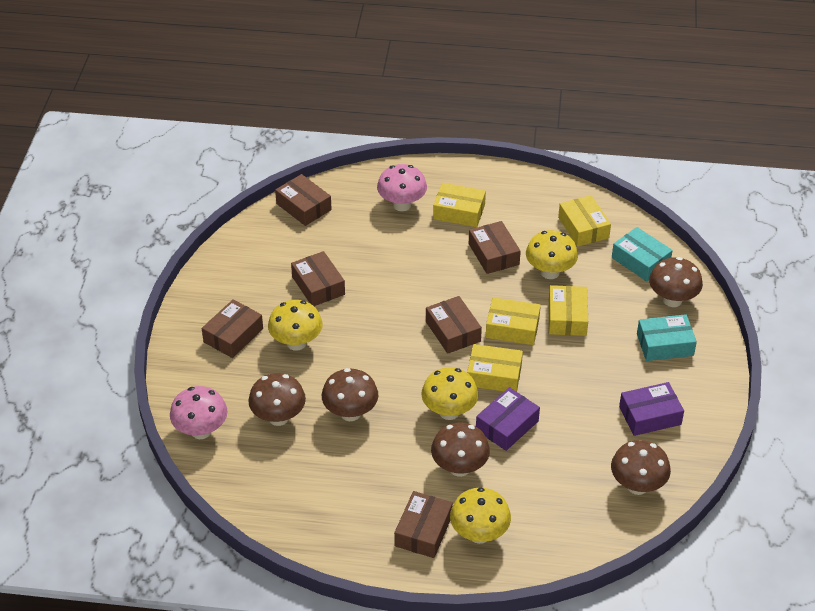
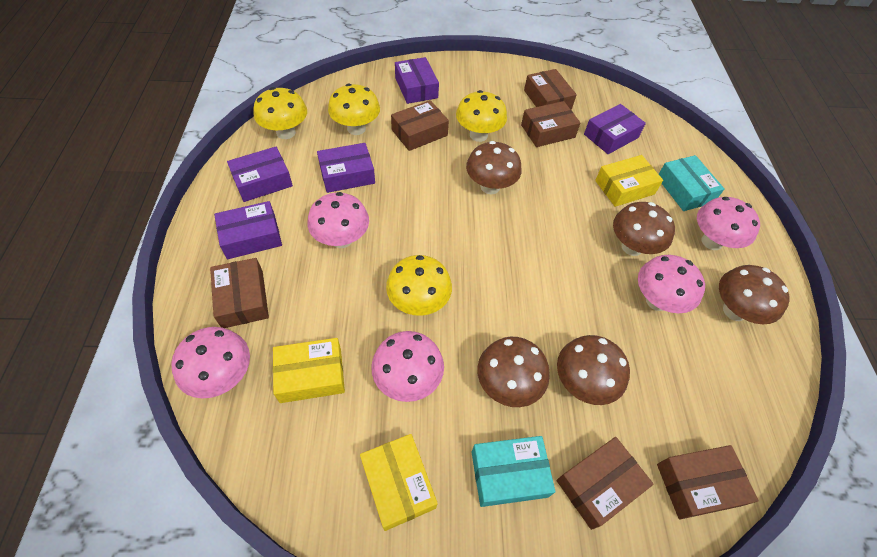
pink mushroom: 2 -> 5
purple box: 2 -> 5
yellow box: 5 -> 3

